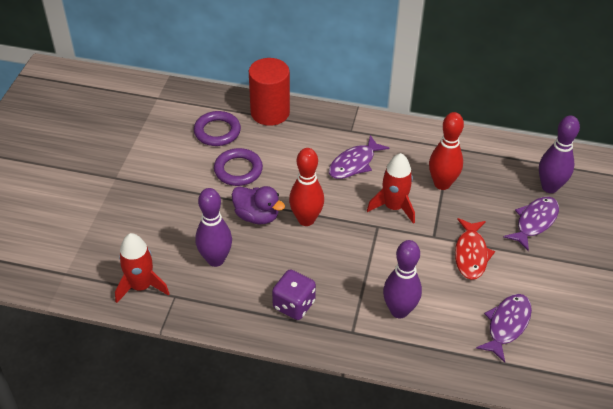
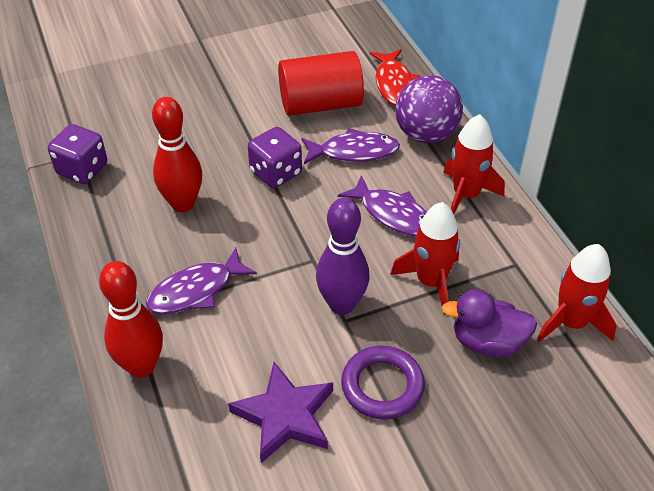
purple ball: 0 -> 1
purple bowling pin: 3 -> 1
purple dice: 1 -> 2
purple ring: 2 -> 1
purple star: 0 -> 1
red rocket: 2 -> 3

